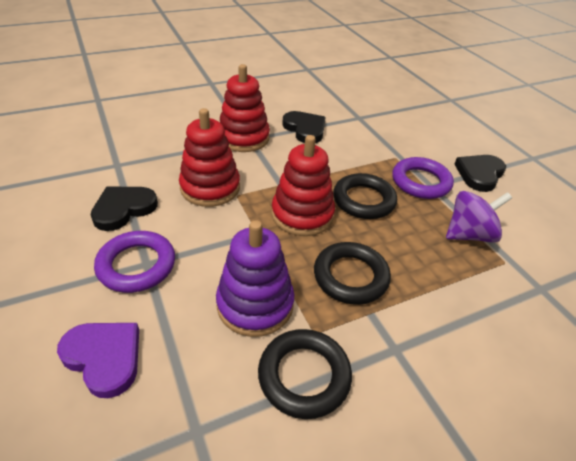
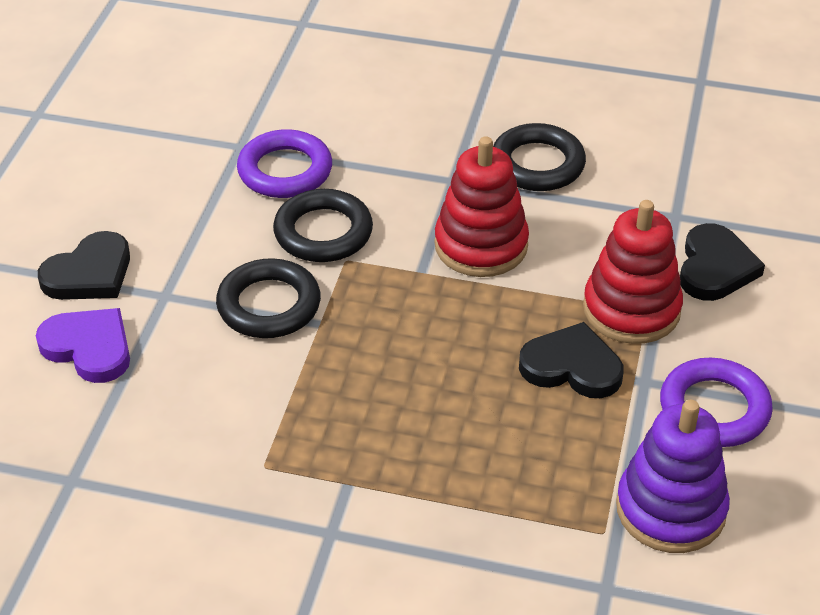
purple spinning top: 1 -> 0
red stacking toy: 3 -> 2

